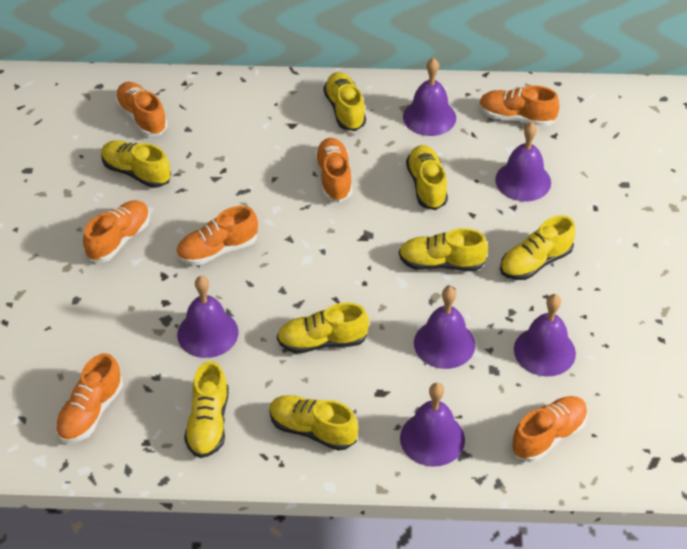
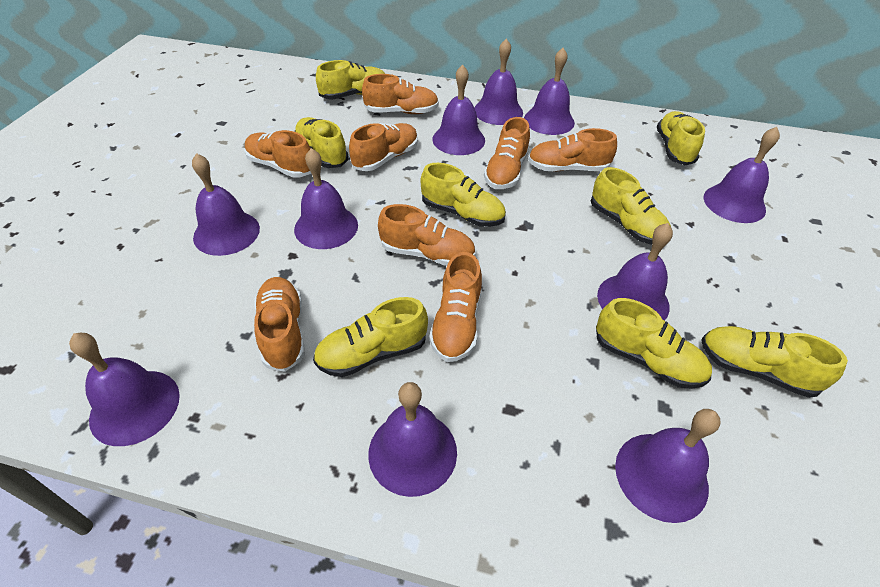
orange shoe: 7 -> 8
purple bell: 6 -> 10

